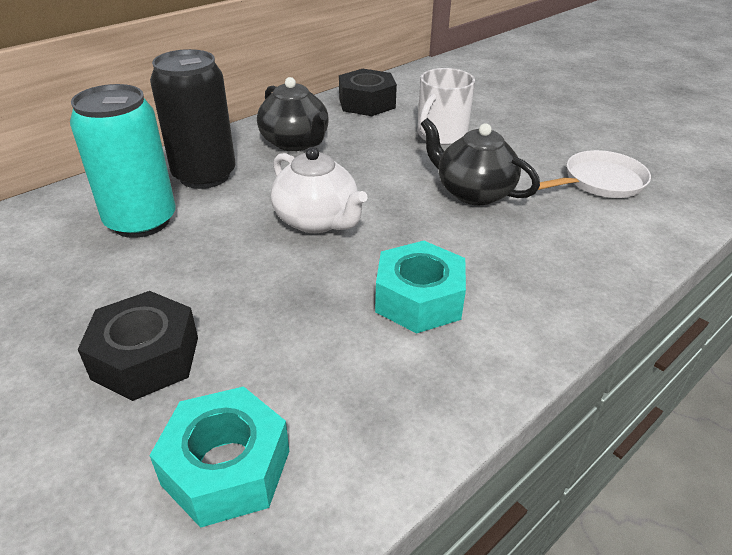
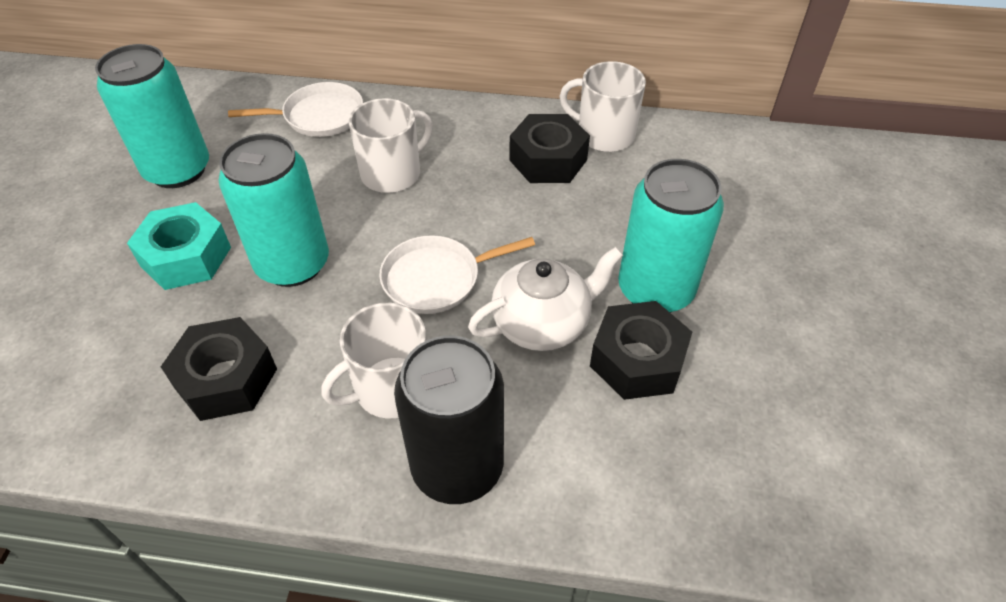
black nut: 2 -> 3
black teapot: 2 -> 0
turquoise can: 1 -> 3
turquoise nut: 2 -> 1
white mug: 1 -> 3
white pan: 1 -> 2

